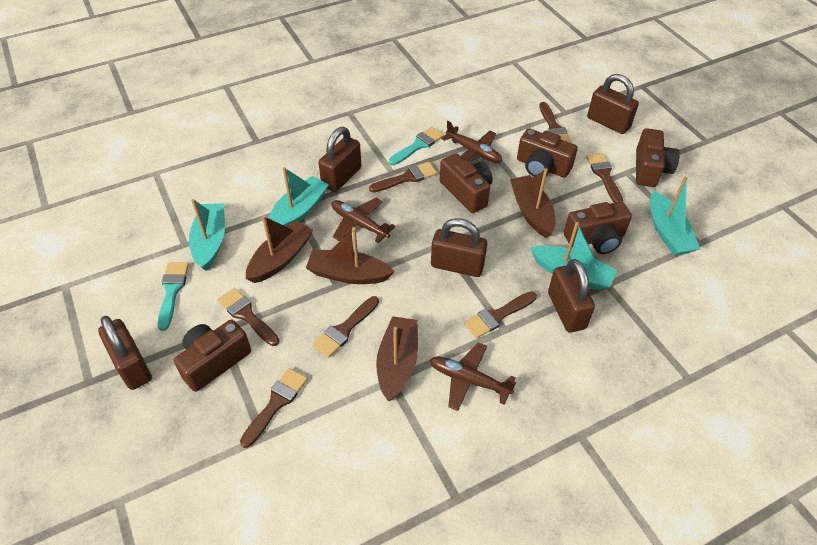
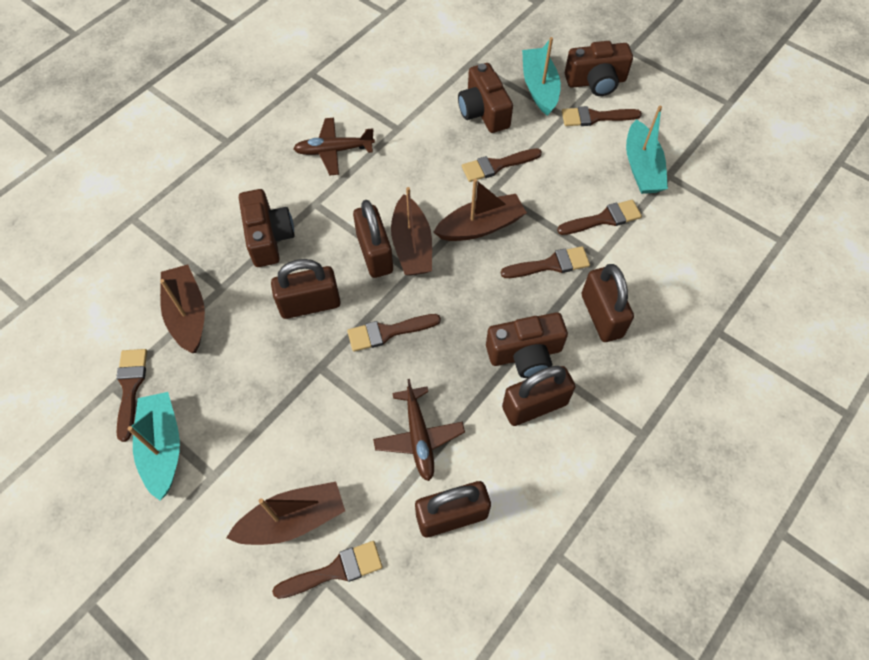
brown camera: 5 -> 4
brown plane: 3 -> 2
turquoise boat: 4 -> 3
turquoise brush: 2 -> 0

